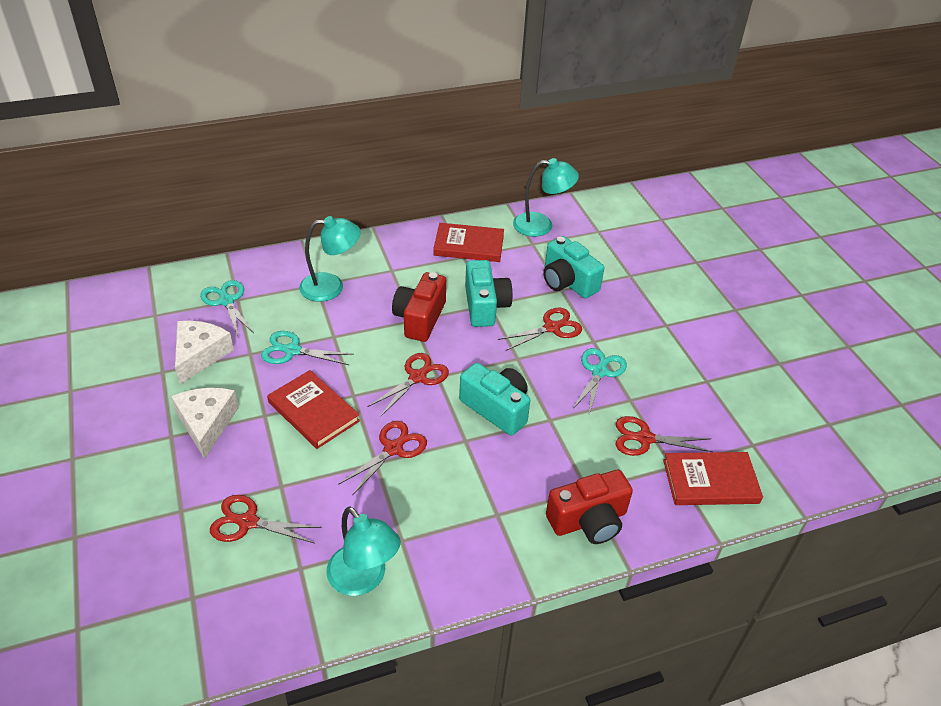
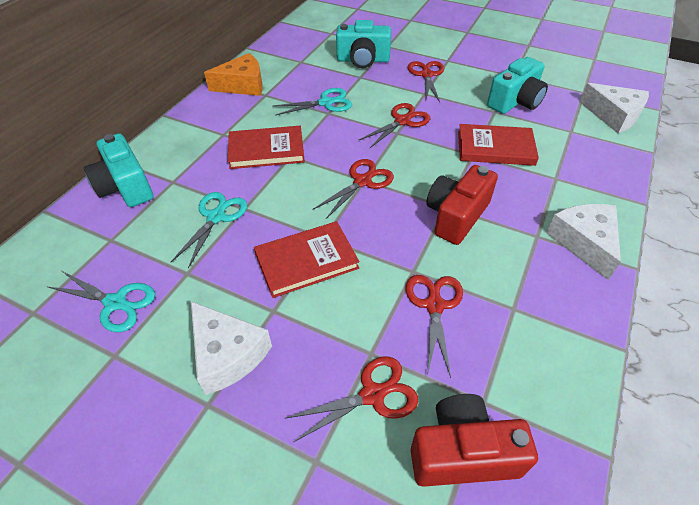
orange cheese: 0 -> 1
turquoise lamp: 3 -> 0
white cheese: 2 -> 3

